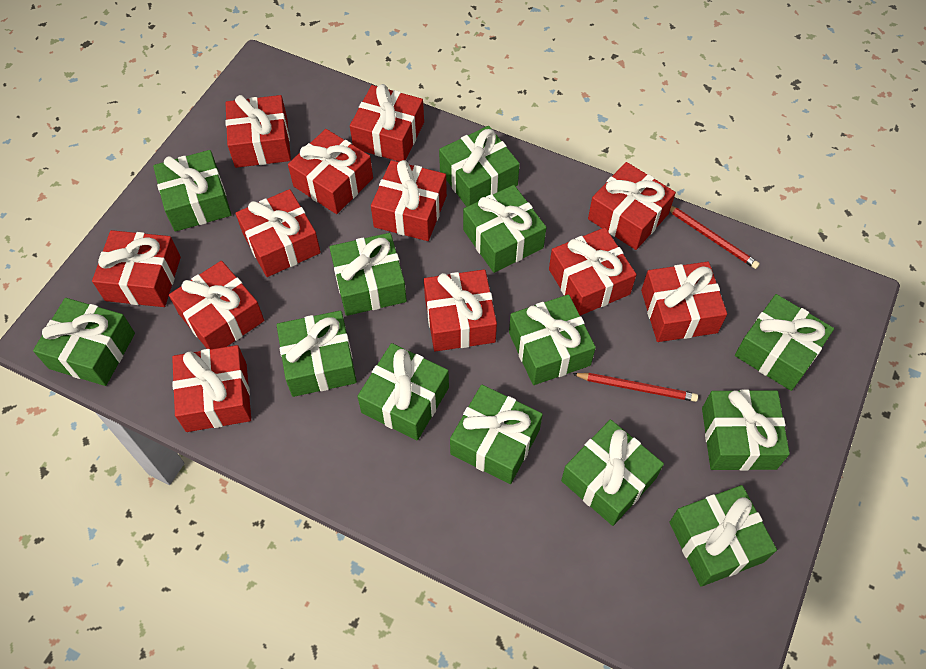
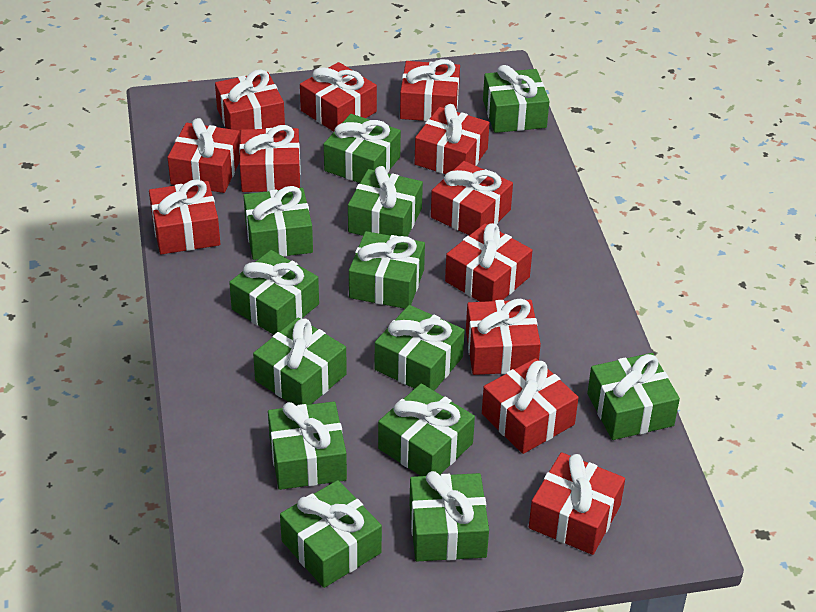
red pencil: 2 -> 0

